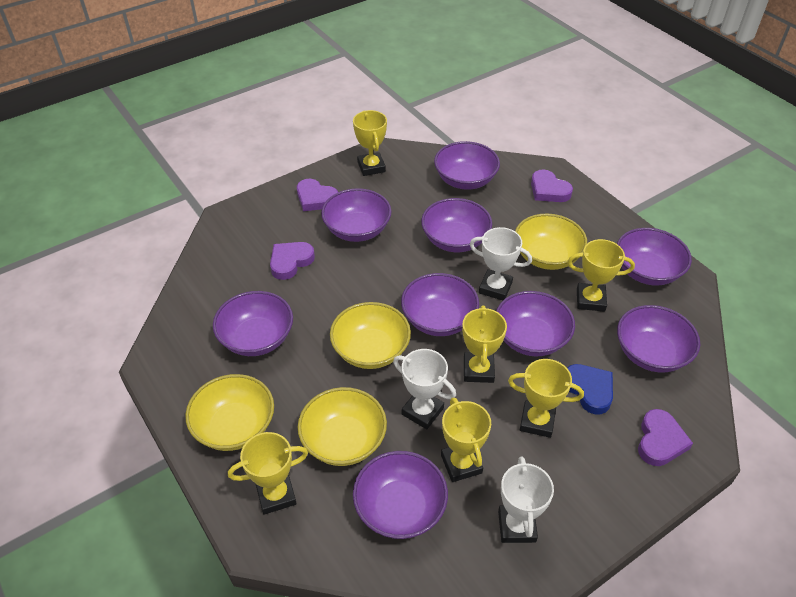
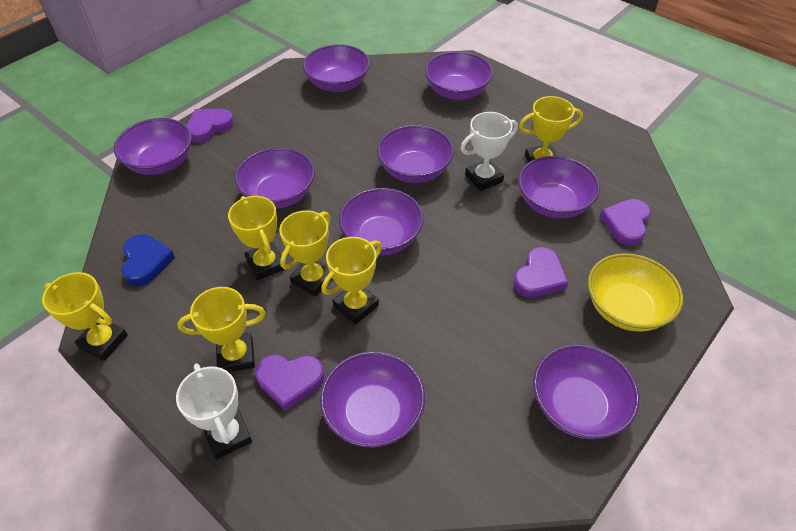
white trophy: 3 -> 2
yellow bowl: 4 -> 1

